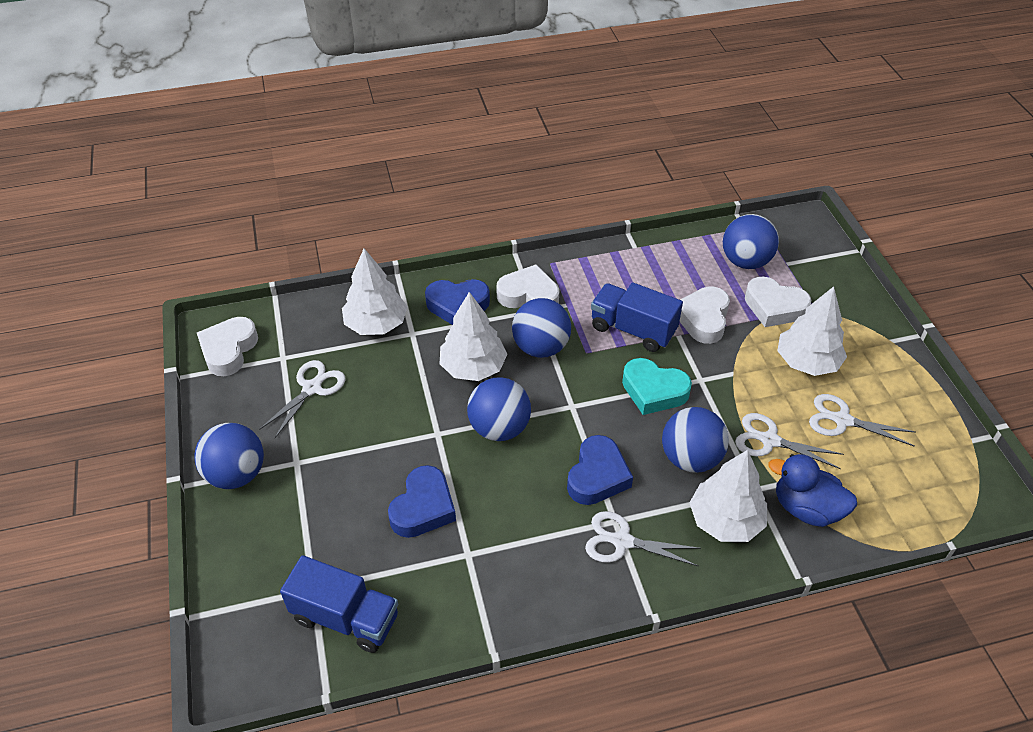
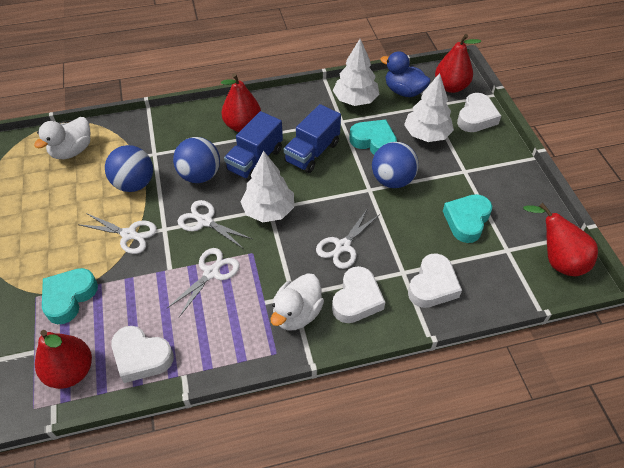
blue ball: 5 -> 3
blue heart: 3 -> 0
red pear: 0 -> 4
turquoise heart: 1 -> 3
white duck: 0 -> 2
white tree: 4 -> 3

